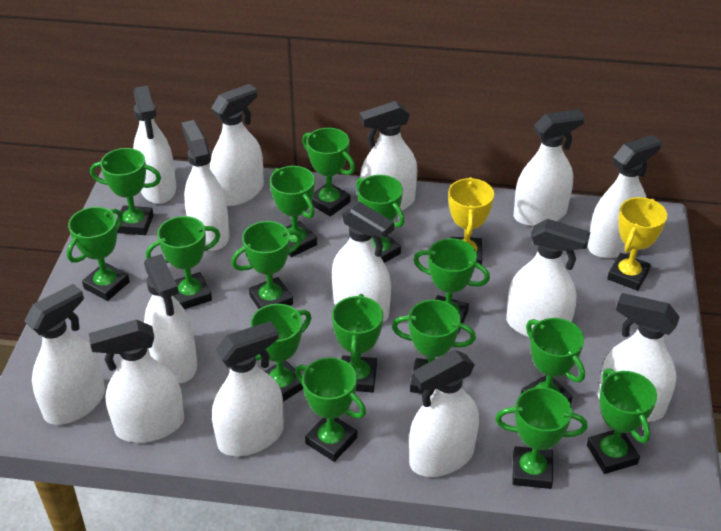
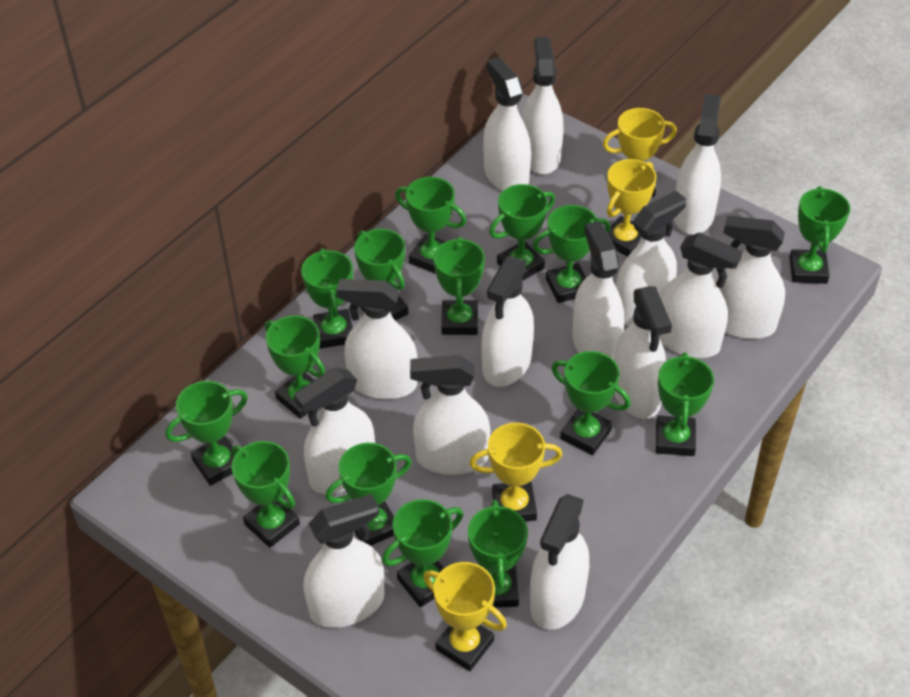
yellow trophy: 2 -> 4

